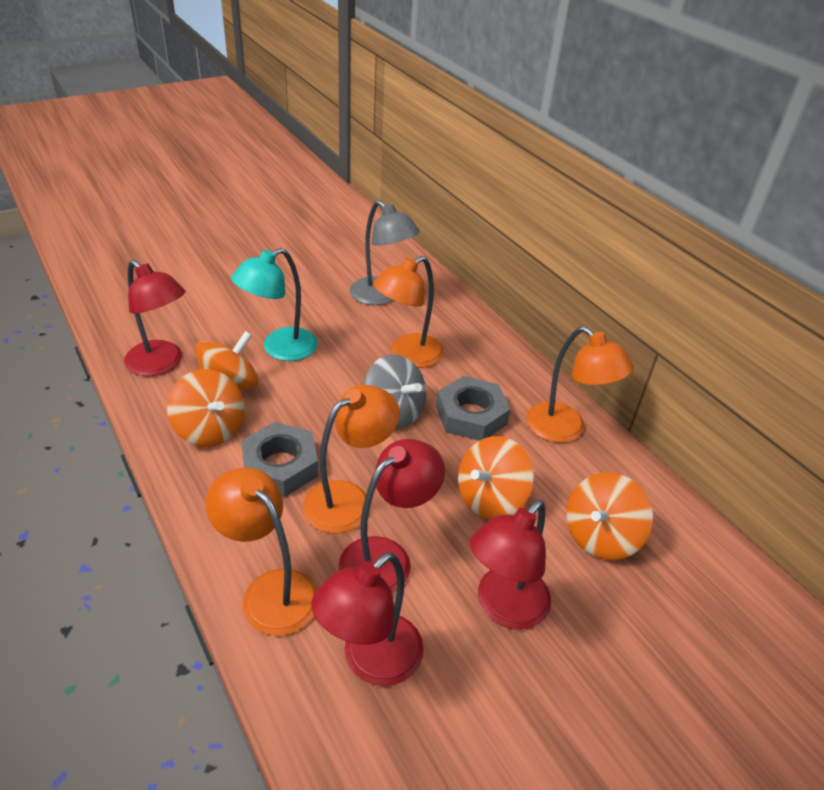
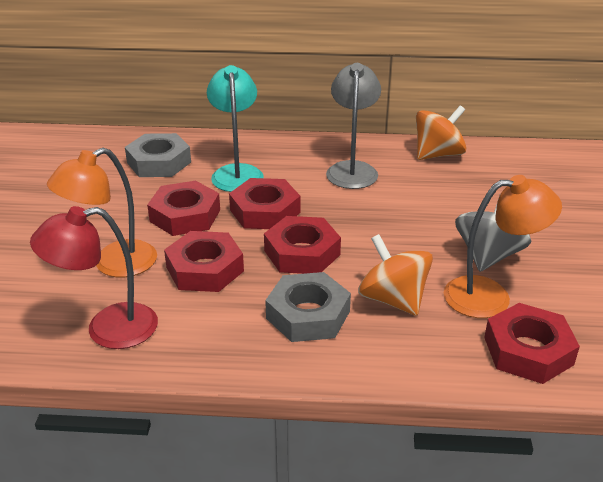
orange lamp: 4 -> 2
orange spinning top: 4 -> 2
red lamp: 4 -> 1
red nut: 0 -> 5

